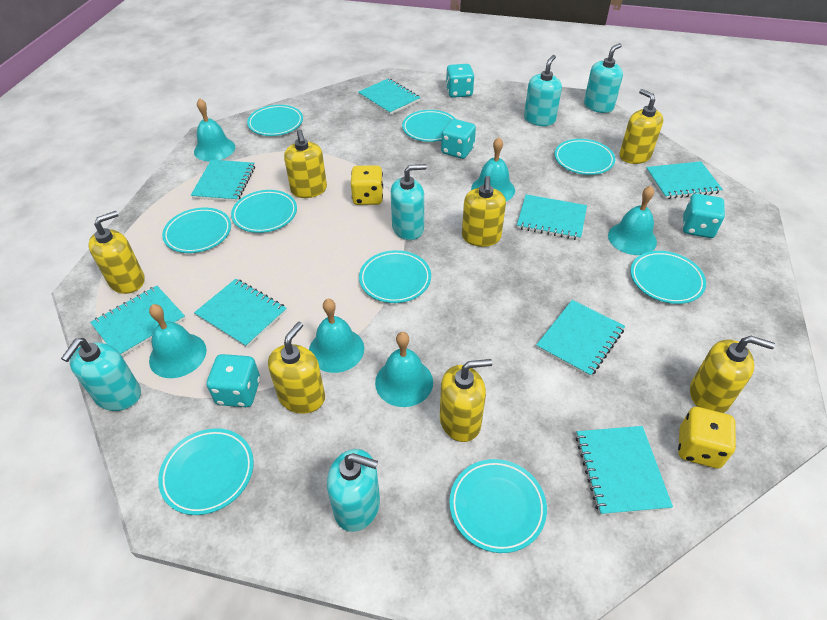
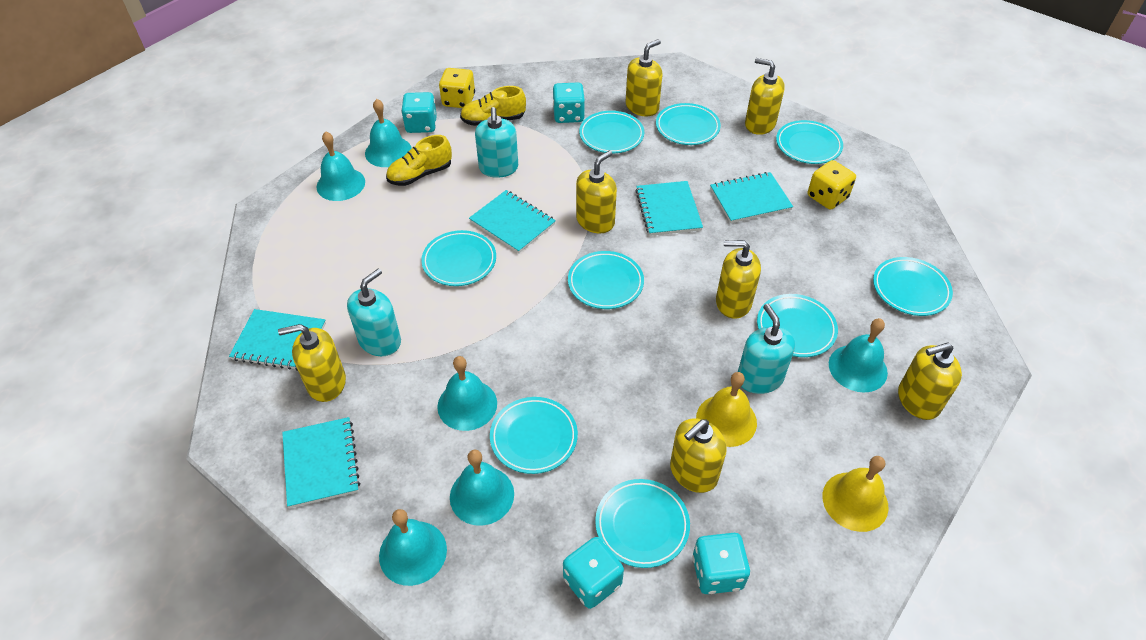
turquoise notebook: 8 -> 5
turquoise soap dispenser: 5 -> 3
yellow bell: 0 -> 2
yellow shoe: 0 -> 2

